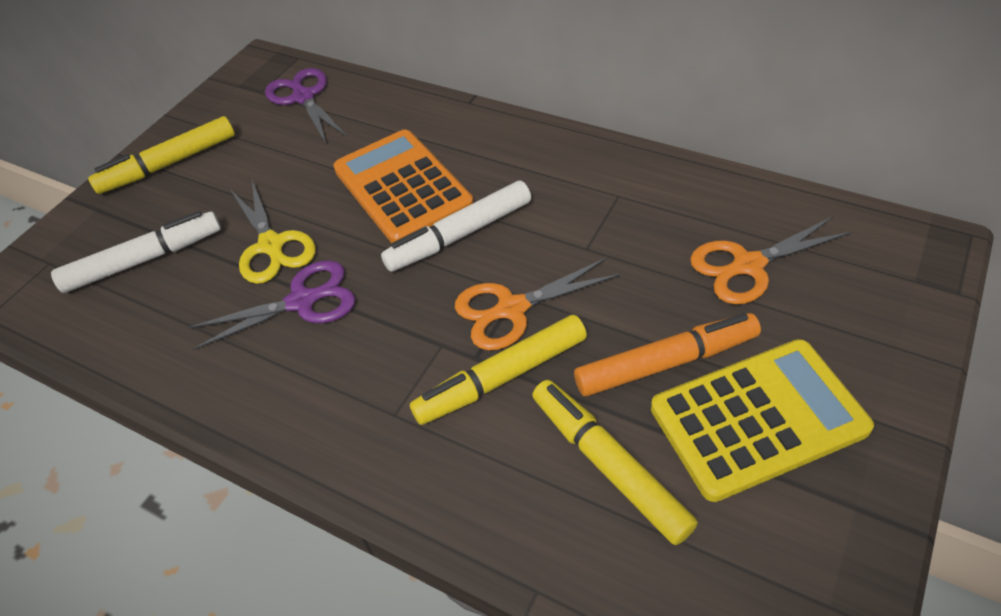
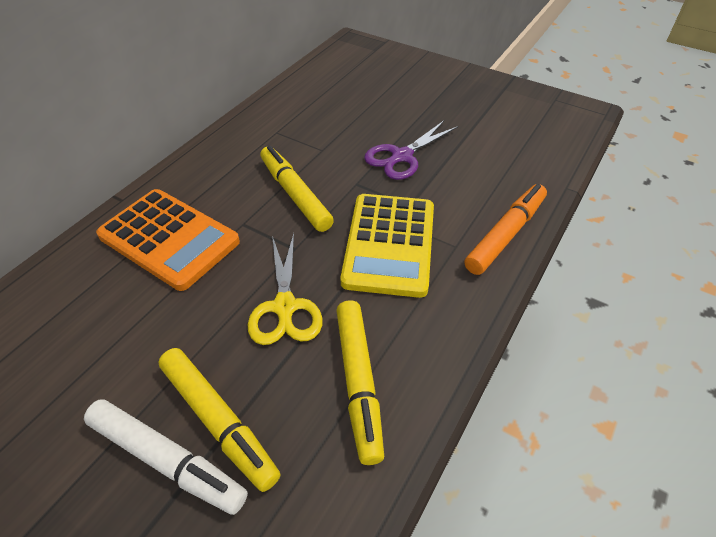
orange scissors: 2 -> 0
purple scissors: 2 -> 1
white marker: 2 -> 1

